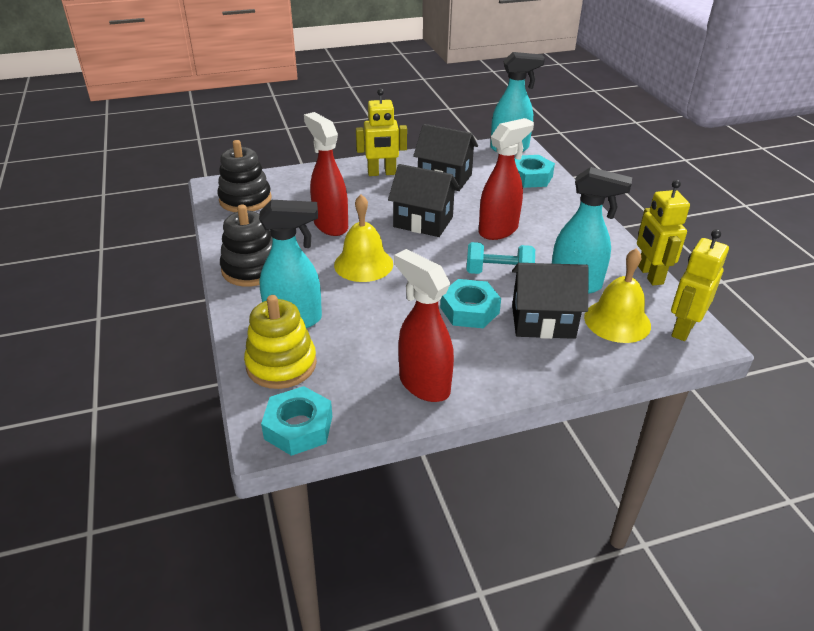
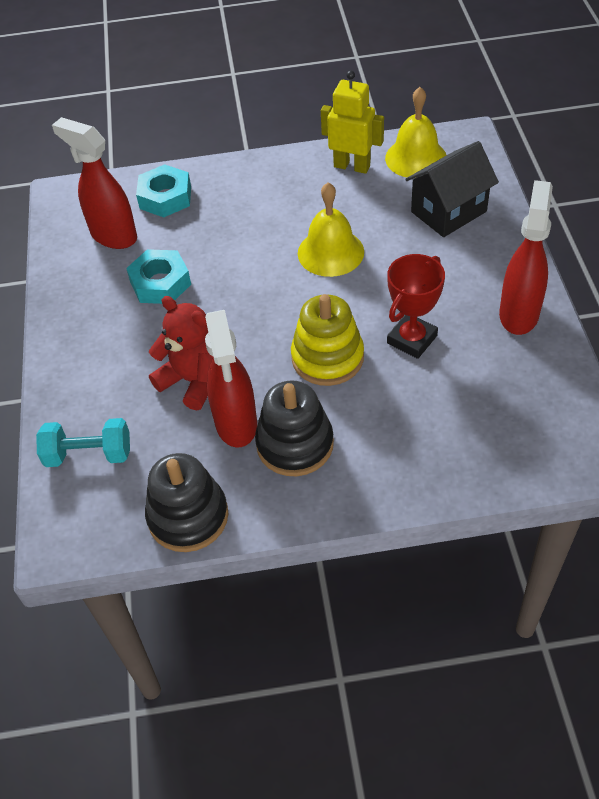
black house: 3 -> 1
red teddy bear: 0 -> 1
red trophy: 0 -> 1
turquoise nut: 3 -> 2
turquoise spray bottle: 3 -> 0
yellow robot: 3 -> 1

